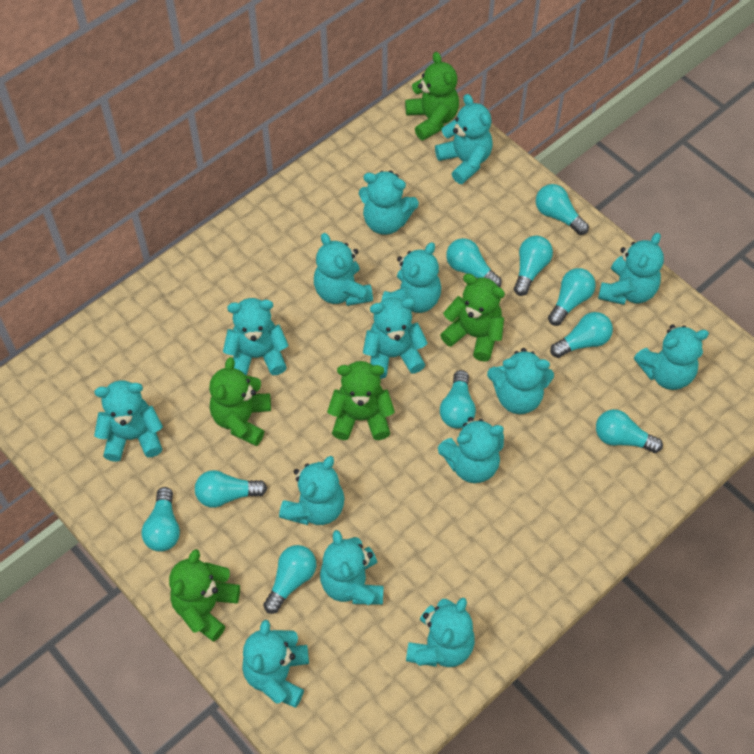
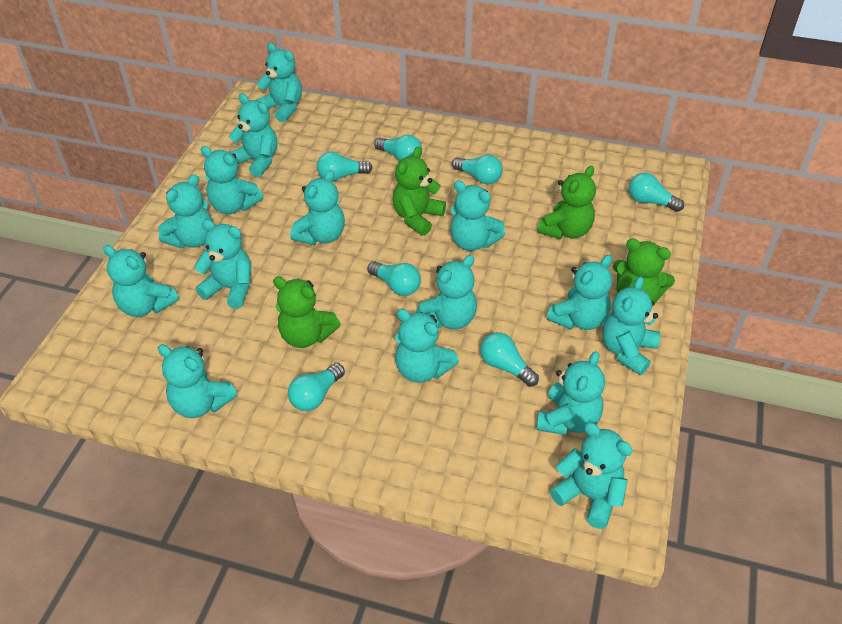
green teddy bear: 5 -> 4
turquoise light bulb: 10 -> 7

